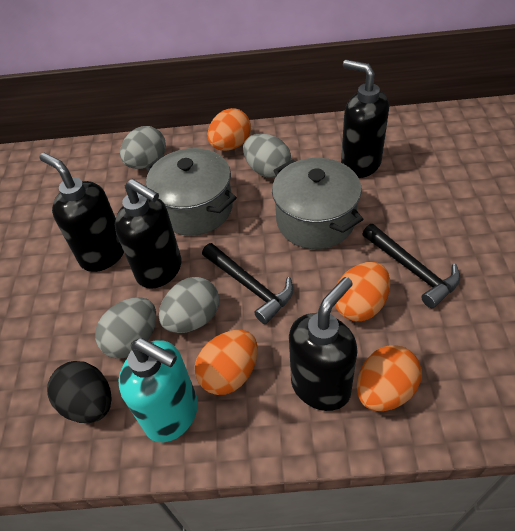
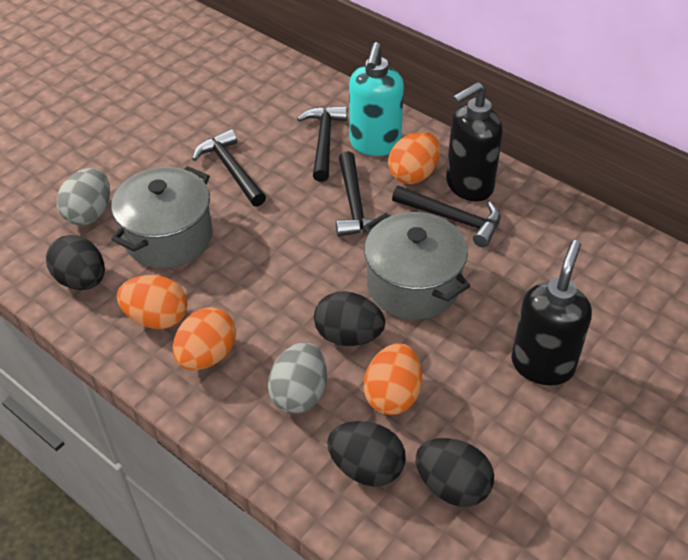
black egg: 1 -> 4
black hammer: 2 -> 4
black soap dispenser: 4 -> 2
grey egg: 4 -> 2

